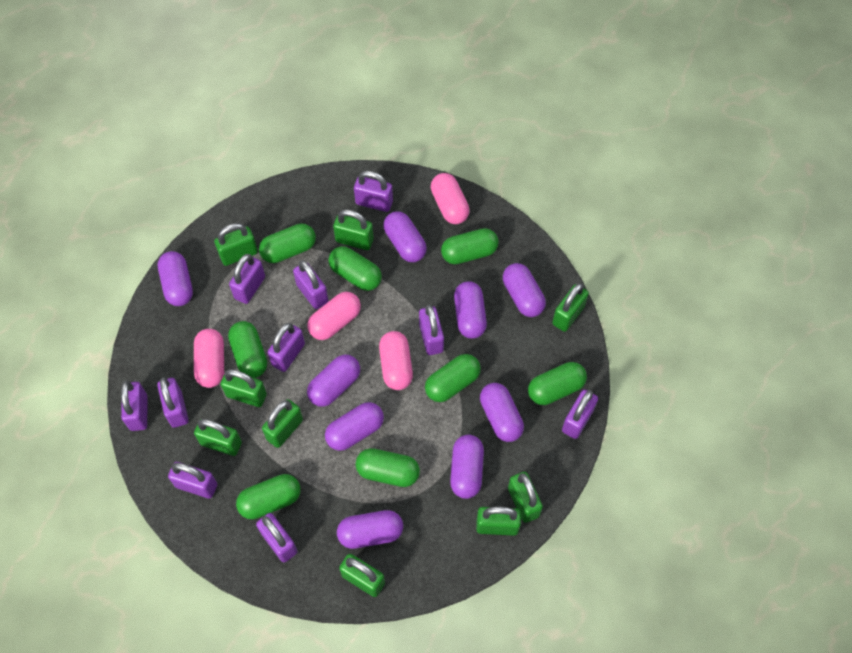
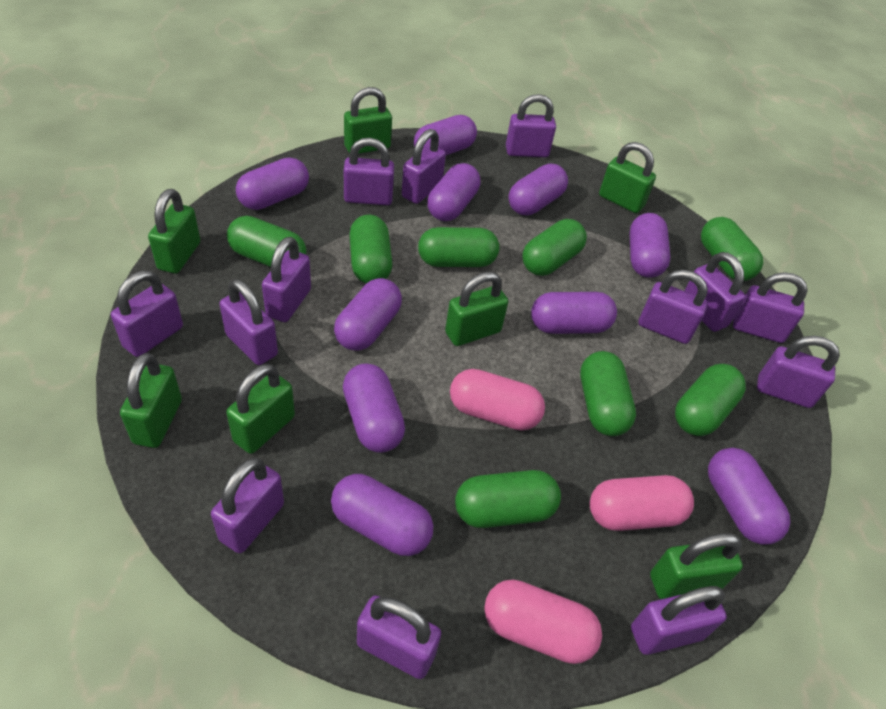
green padlock: 9 -> 7
pink capsule: 4 -> 3
purple capsule: 9 -> 10
purple padlock: 10 -> 13

